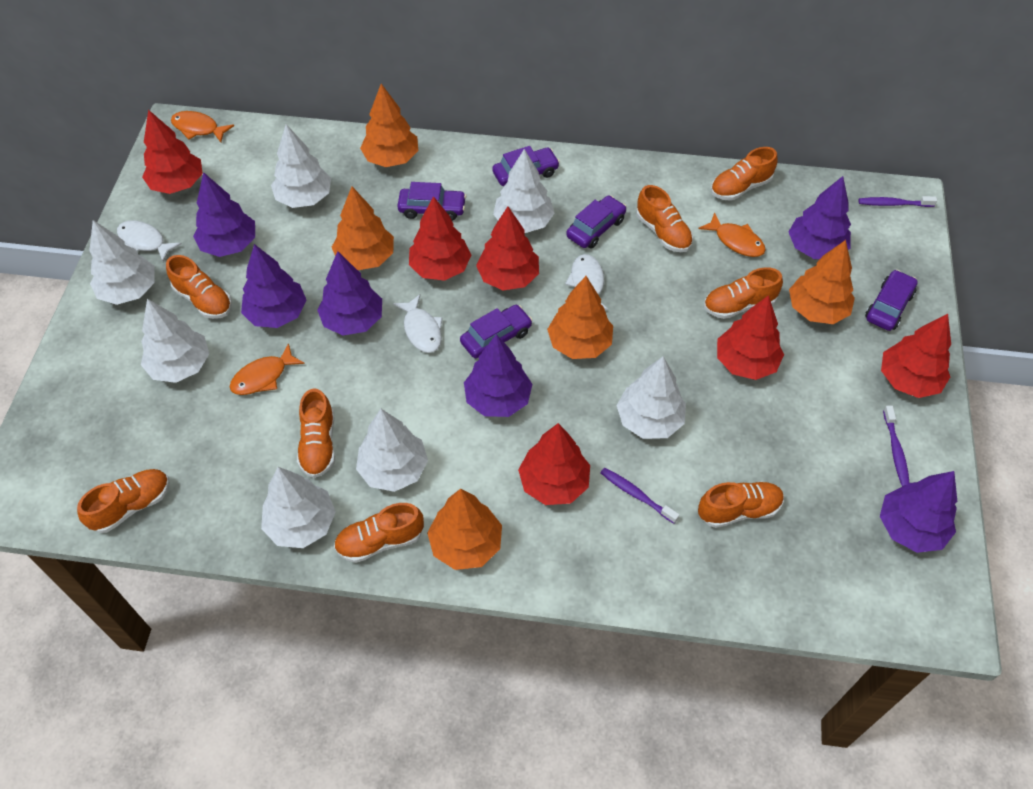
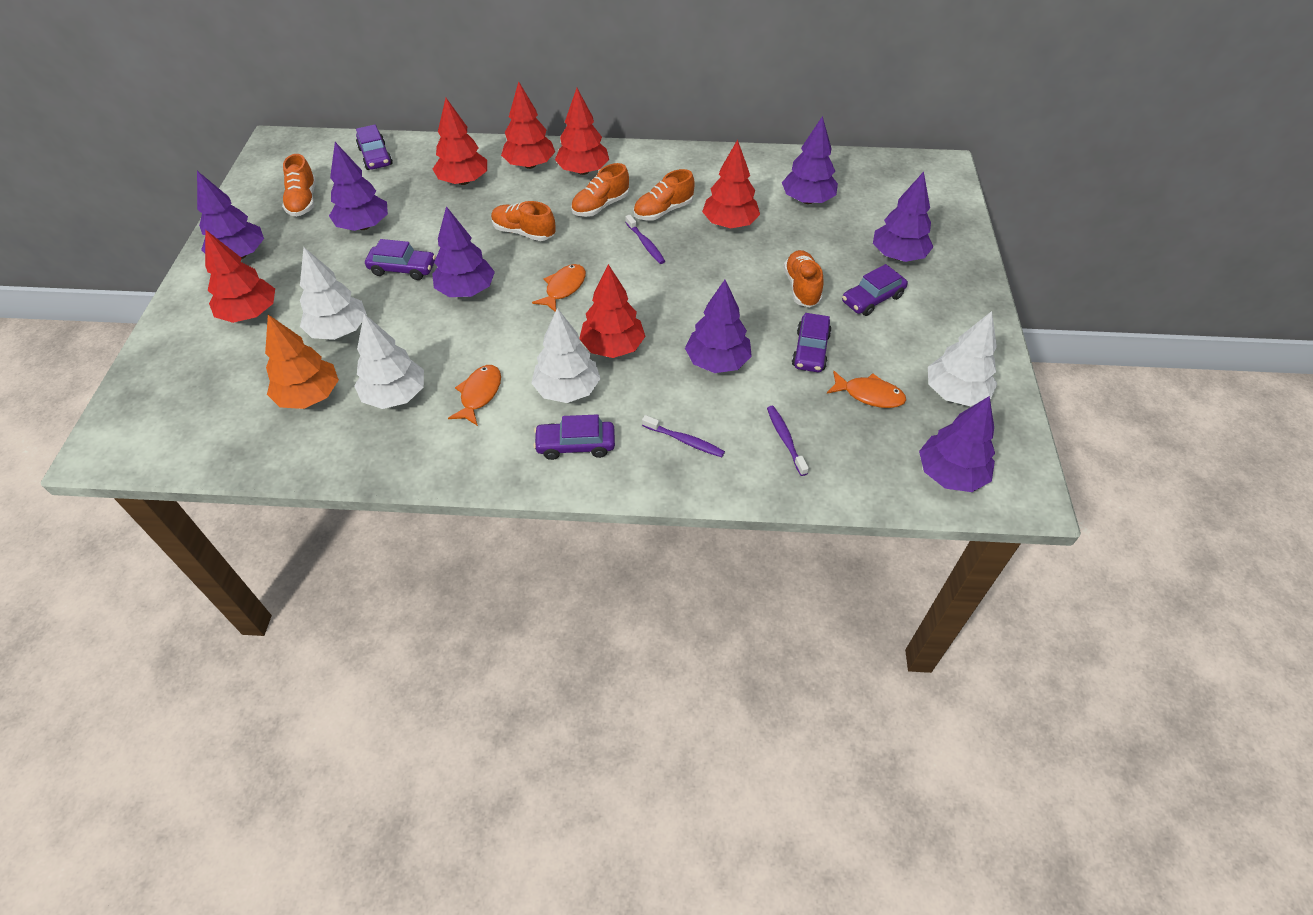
orange shoe: 8 -> 5
orange tree: 5 -> 1
purple tree: 6 -> 7
white fish: 3 -> 0
white tree: 7 -> 4

